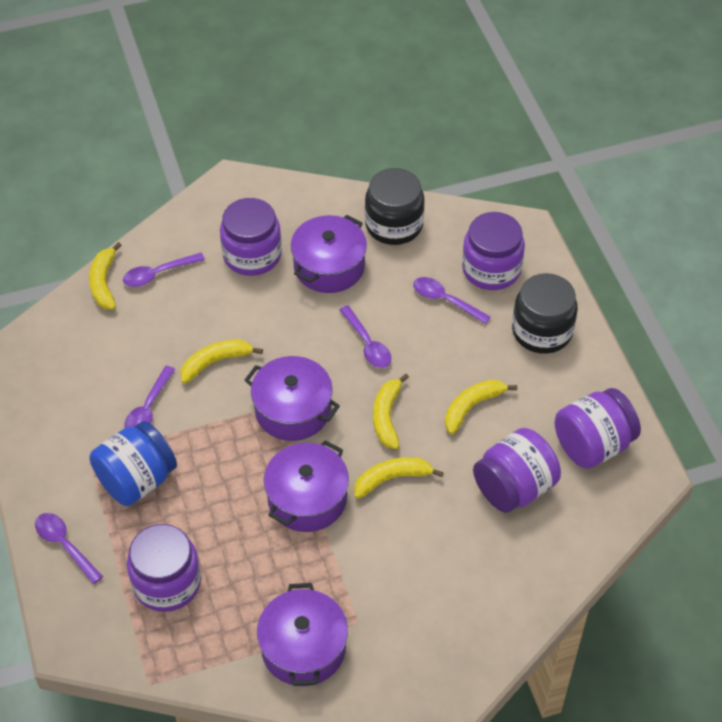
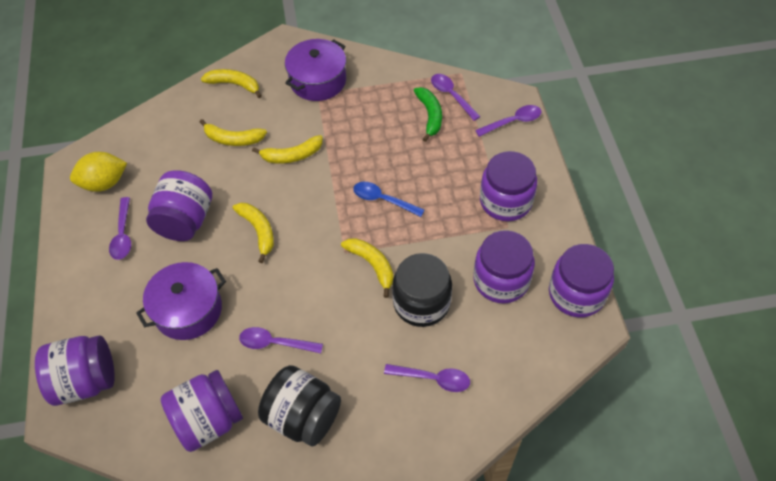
blue jar: 1 -> 0
blue spoon: 0 -> 1
green banana: 0 -> 1
purple jar: 5 -> 6
purple pot: 4 -> 2
yellow lemon: 0 -> 1

